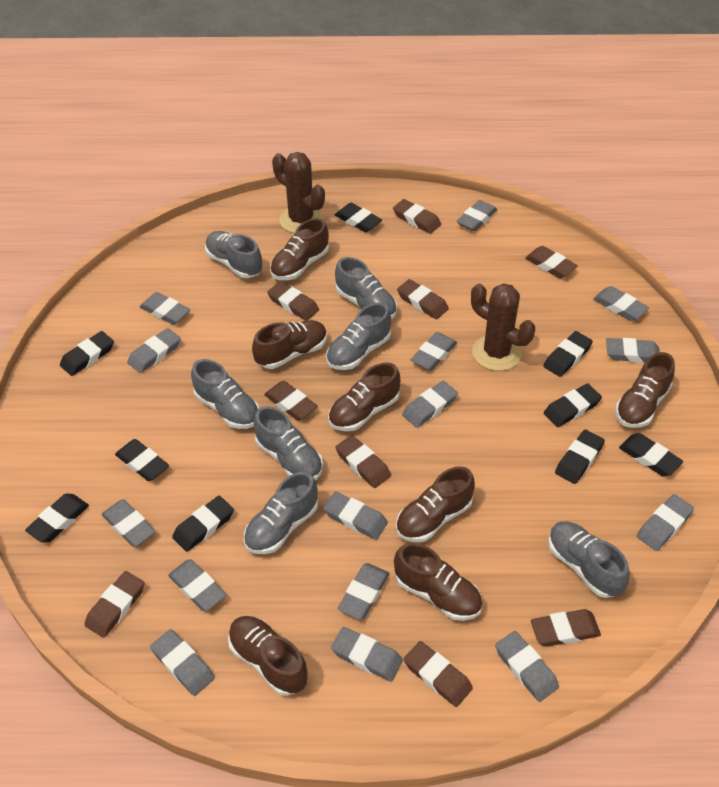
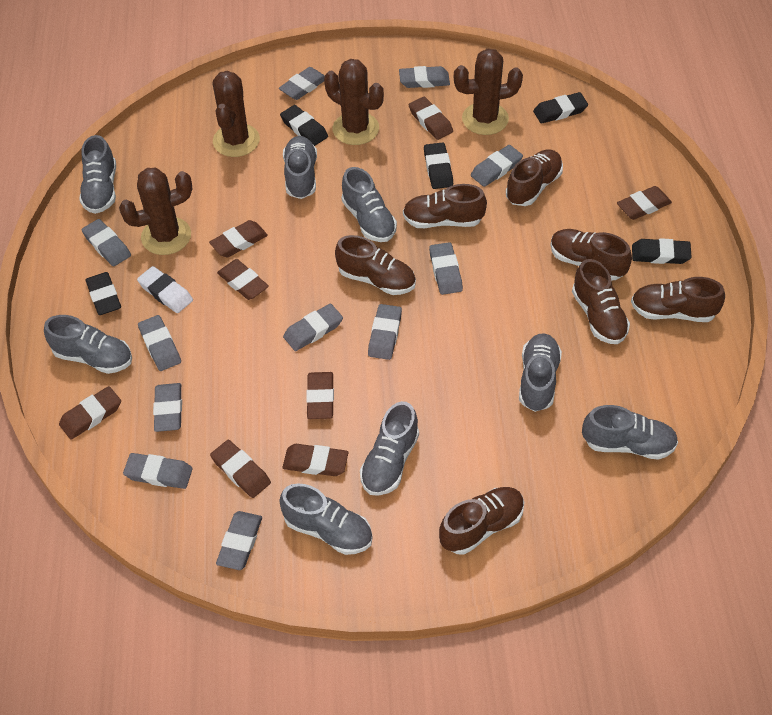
black eraser: 9 -> 5
brown cactus: 2 -> 4
brown eraser: 9 -> 8
grey eraser: 15 -> 11
grey shoe: 7 -> 8
white eraser: 0 -> 1

